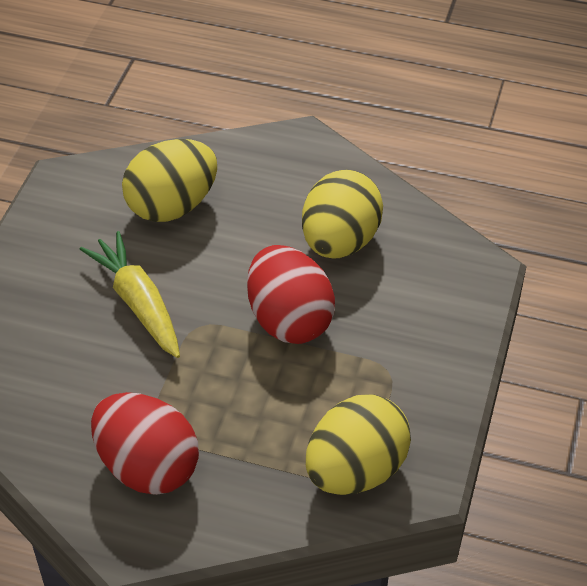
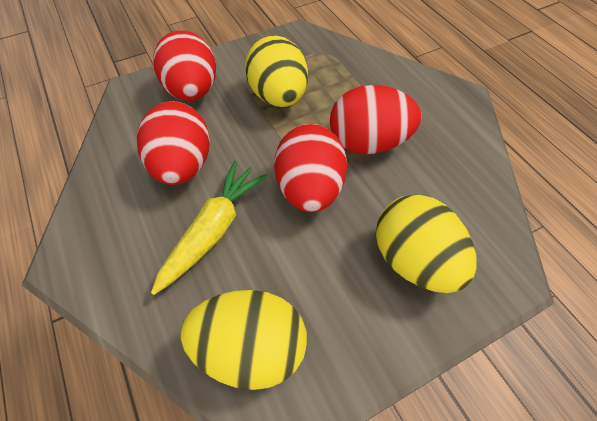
red egg: 2 -> 4

